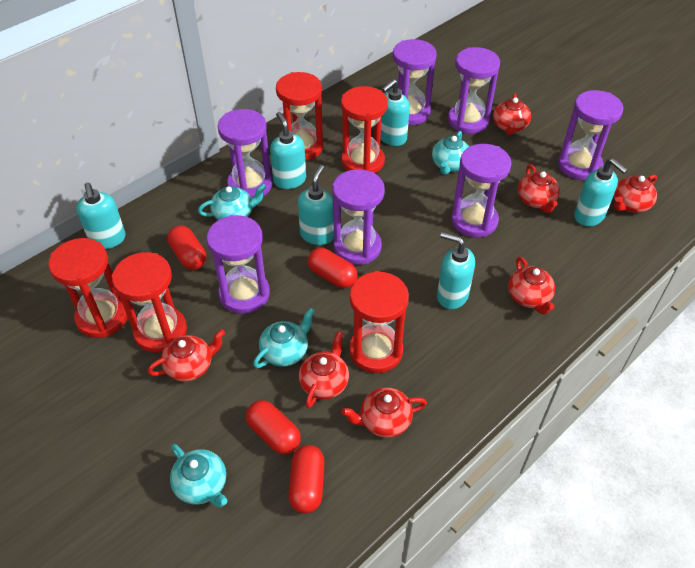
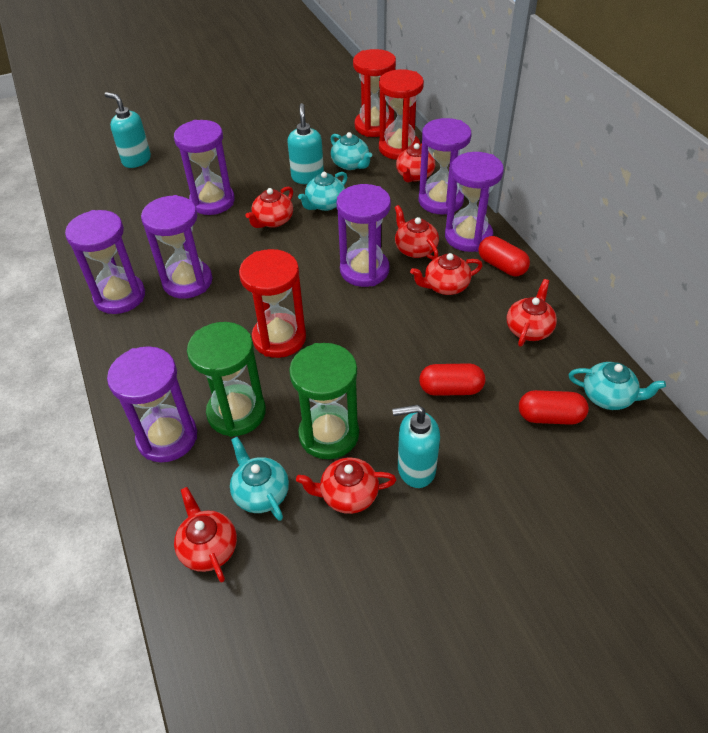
green hourglass: 0 -> 2
red capsule: 4 -> 3
red hourglass: 5 -> 3
turquoise soap dispenser: 6 -> 3

